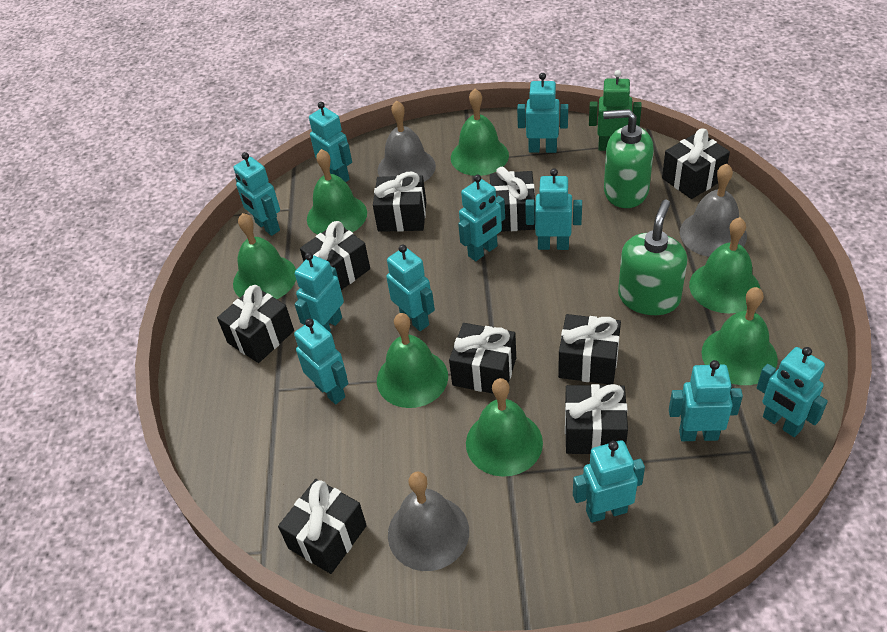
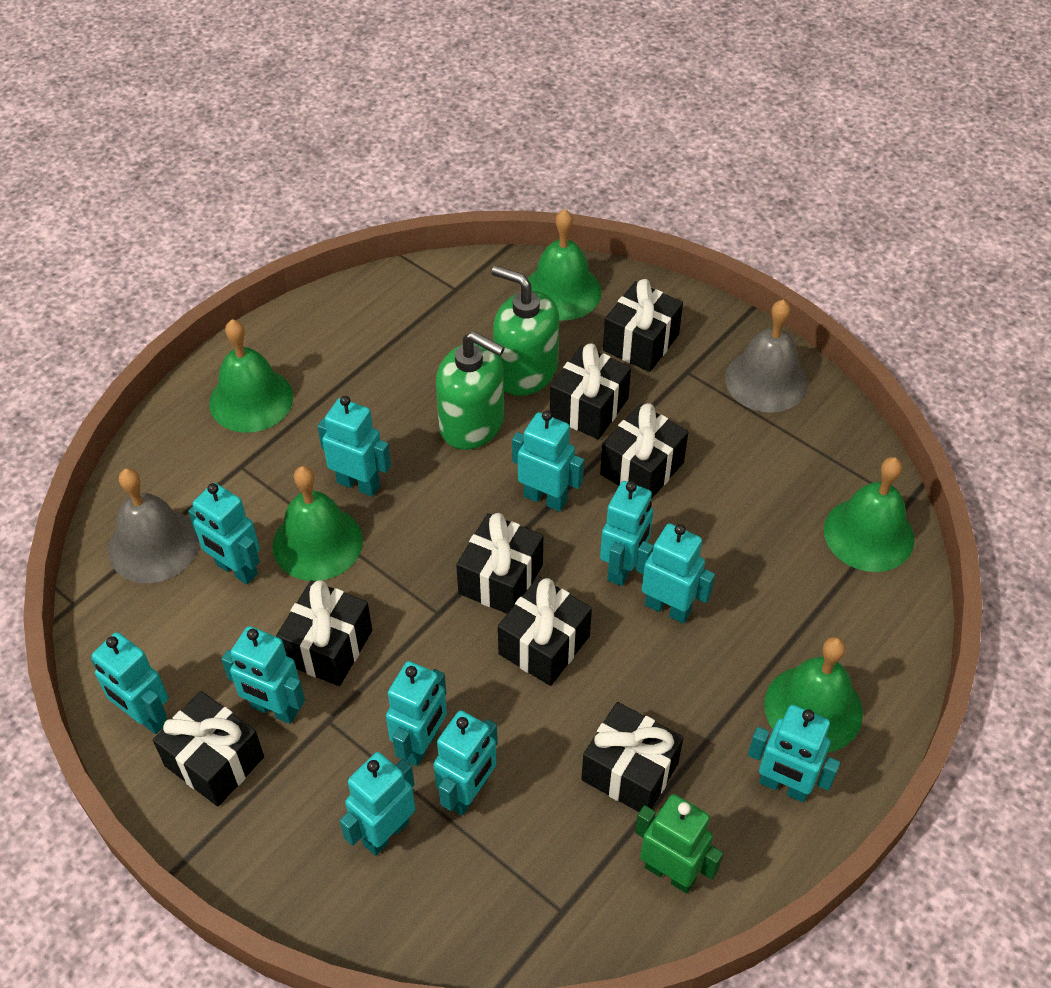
black gift: 9 -> 8
green bell: 7 -> 5
grey bell: 3 -> 2

